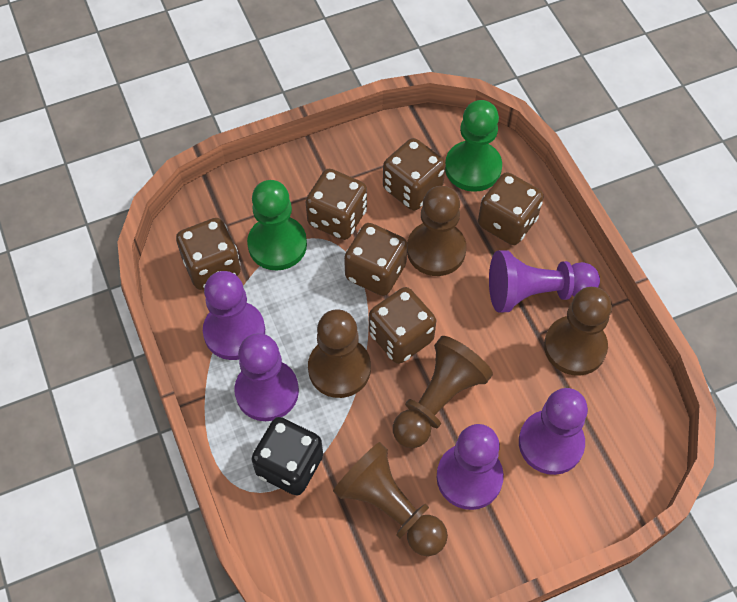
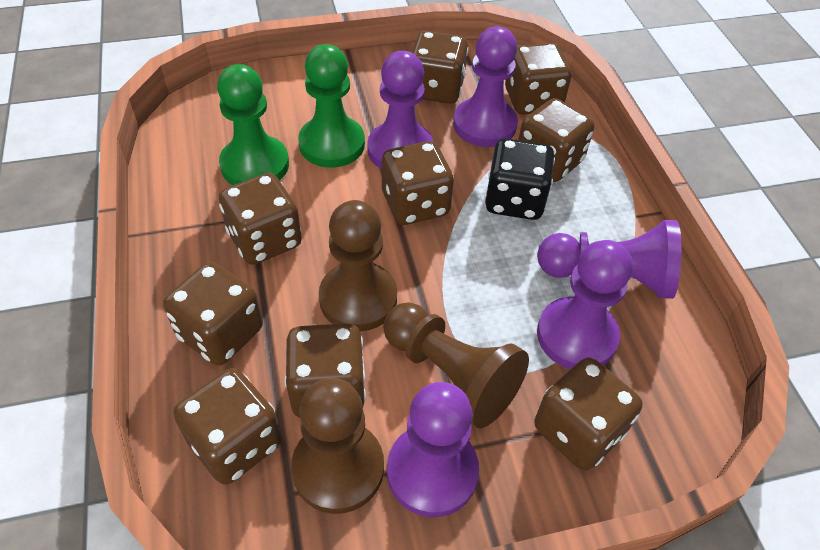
brown dice: 6 -> 9
brown pawn: 5 -> 3

